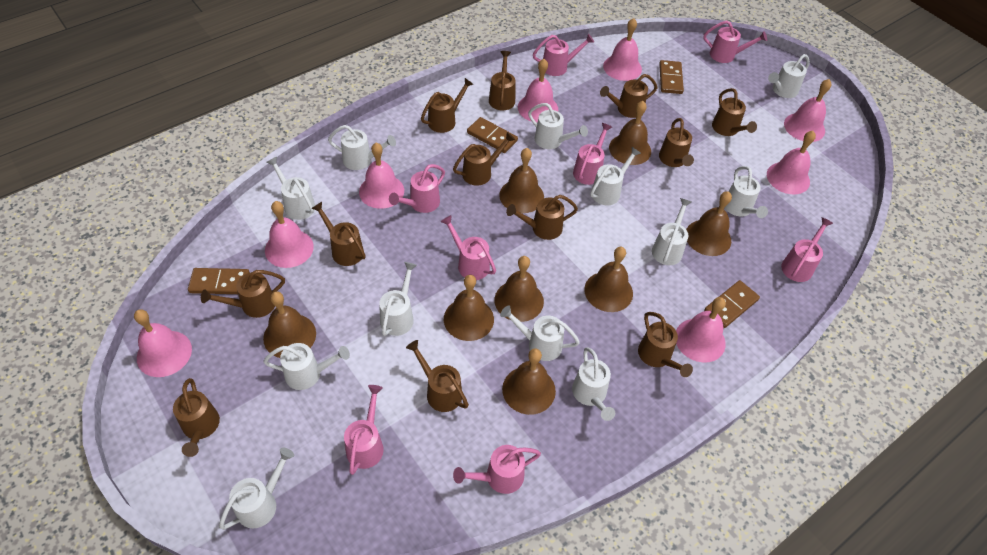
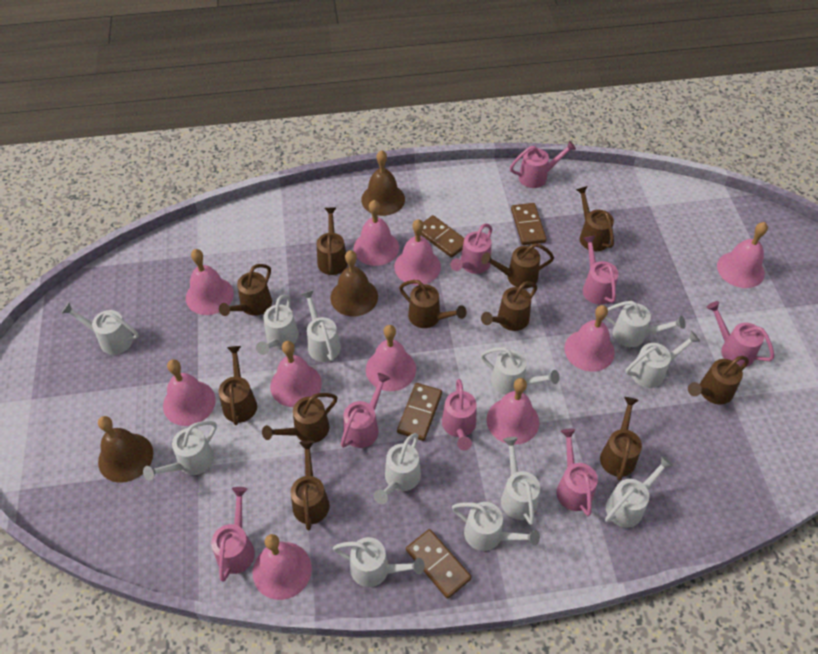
brown bell: 8 -> 3
brown watering can: 12 -> 11
pink bell: 8 -> 10

